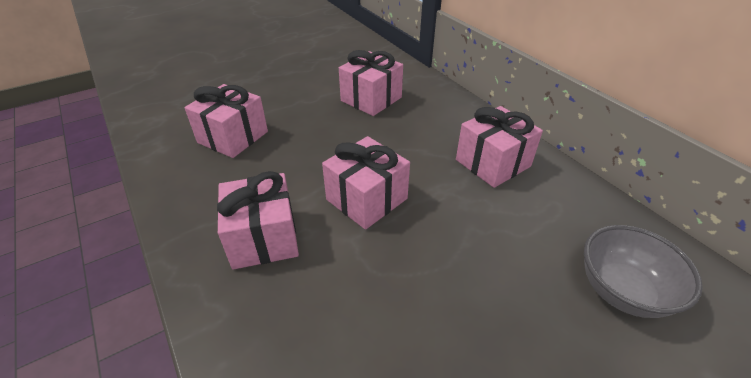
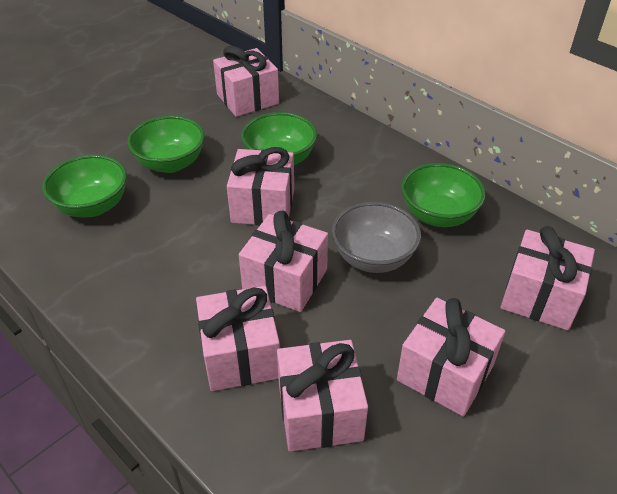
green bowl: 0 -> 4
pink gift: 5 -> 7

